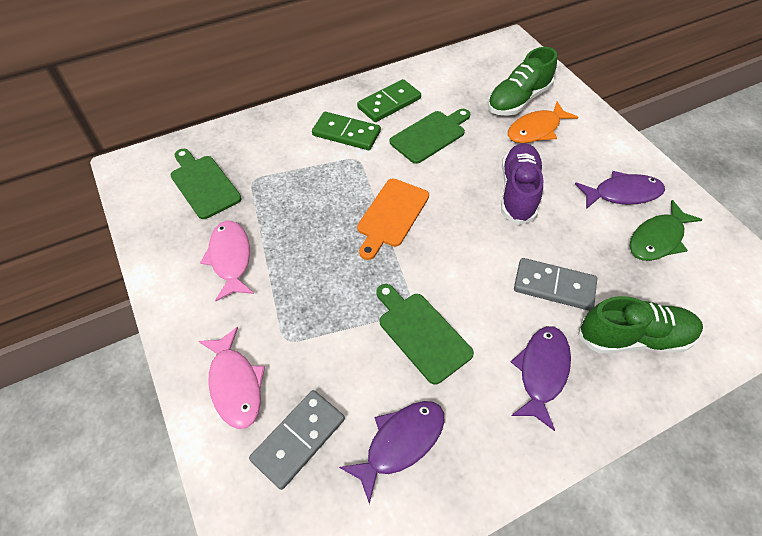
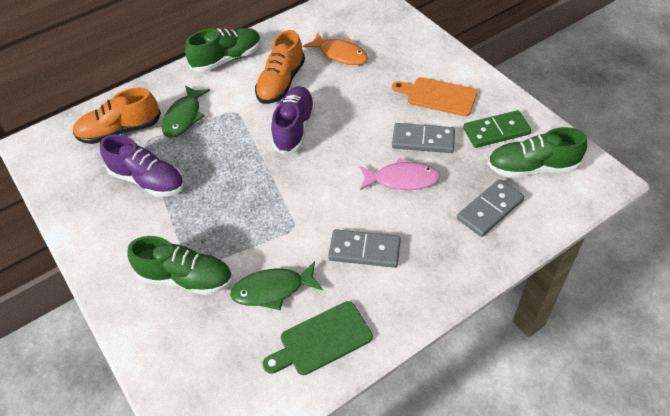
green cutting board: 3 -> 1
green domino: 2 -> 1
green fish: 1 -> 2
green shoe: 2 -> 3
grey domino: 2 -> 3
orange shoe: 0 -> 2
pink fish: 2 -> 1
purple fish: 3 -> 0
purple shoe: 1 -> 2

